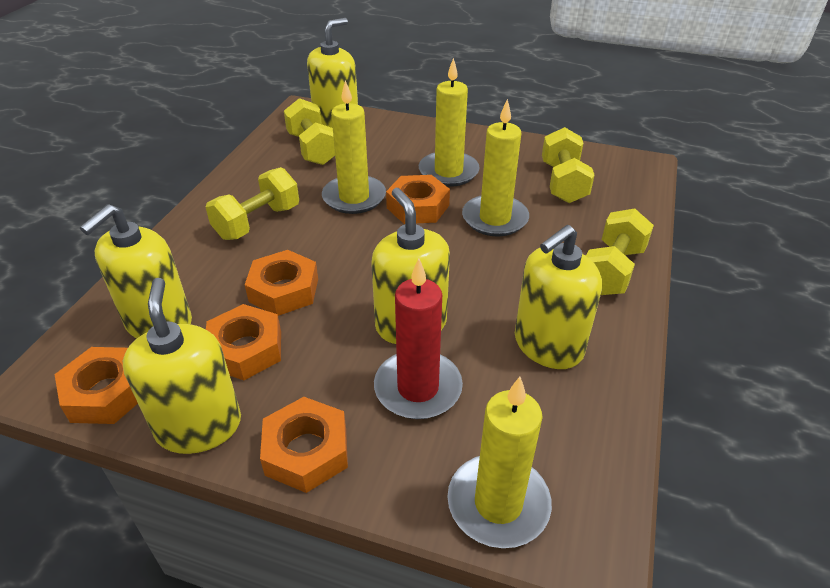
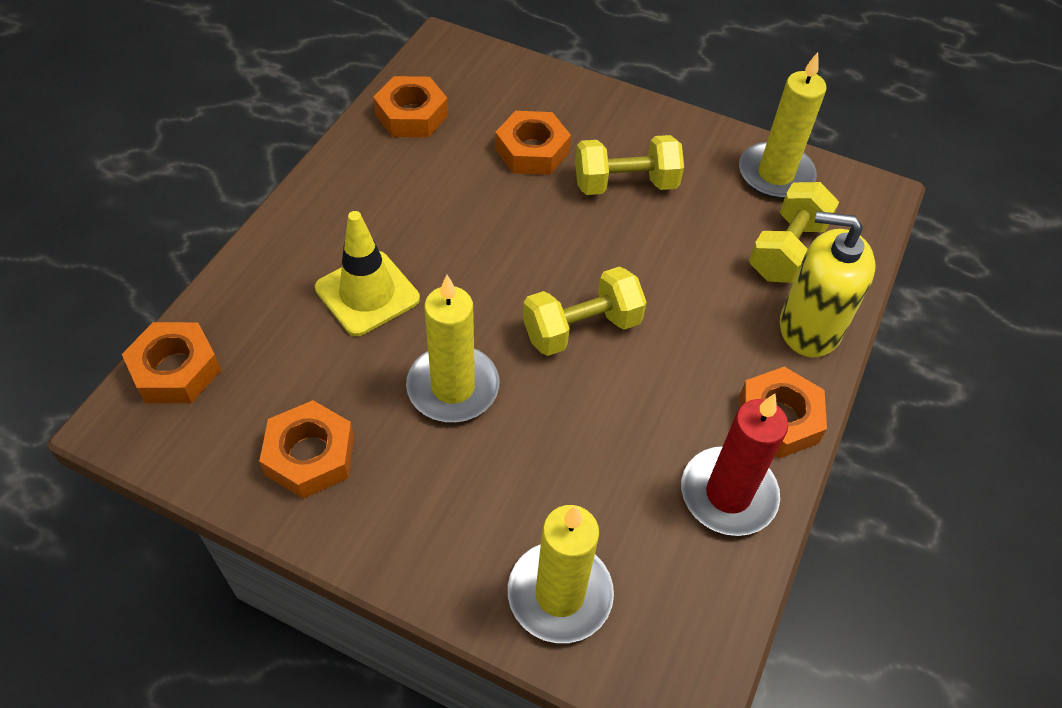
yellow candle: 4 -> 3
yellow dumbbell: 4 -> 3
yellow soap dispenser: 5 -> 1
yellow traffic cone: 0 -> 1

